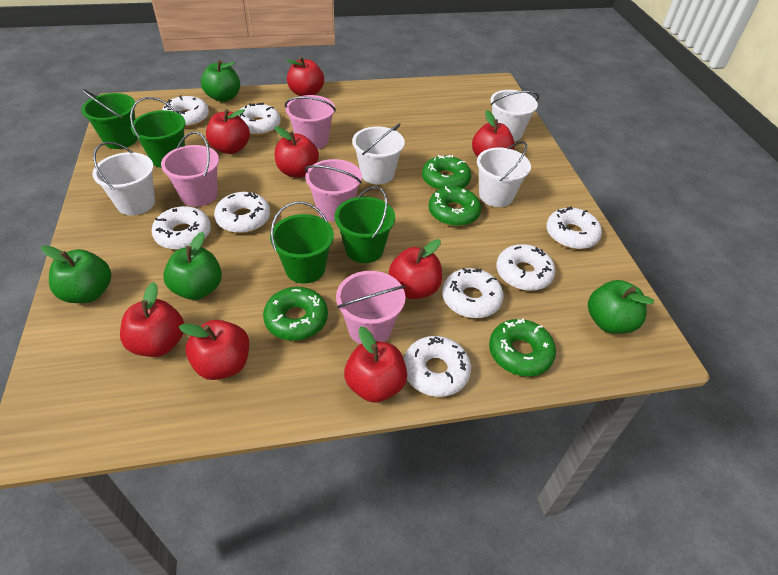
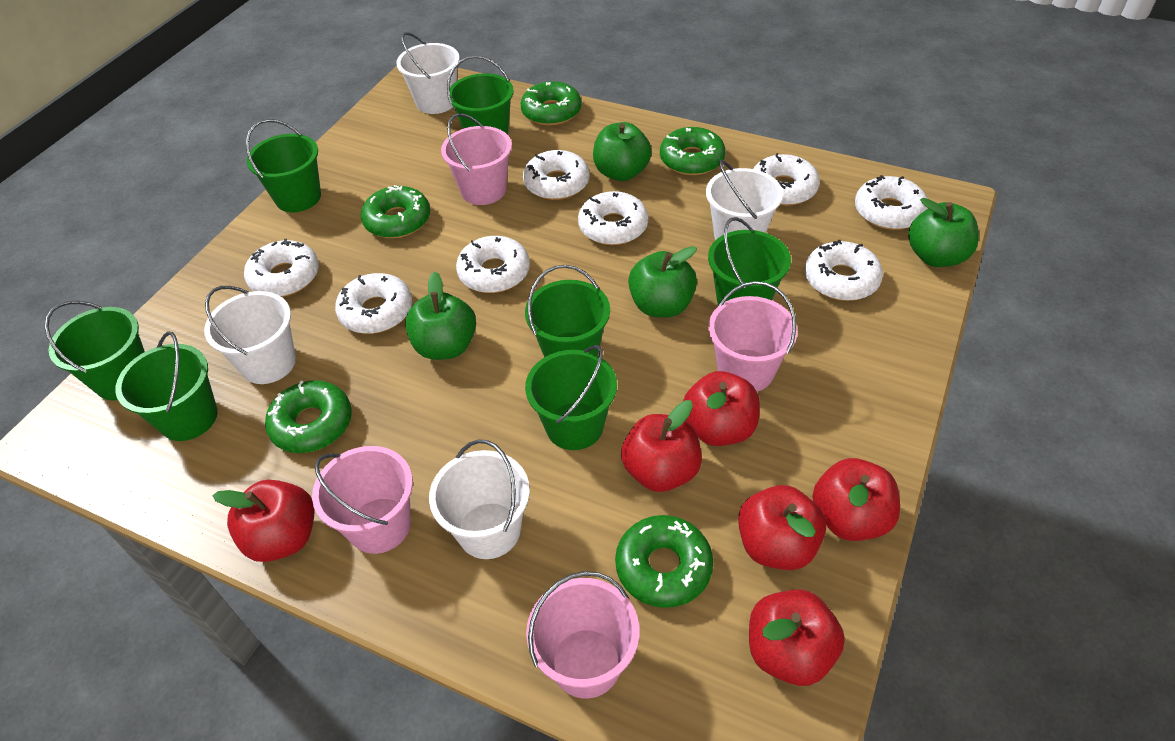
green bucket: 4 -> 7
green donut: 4 -> 5
red apple: 8 -> 6

